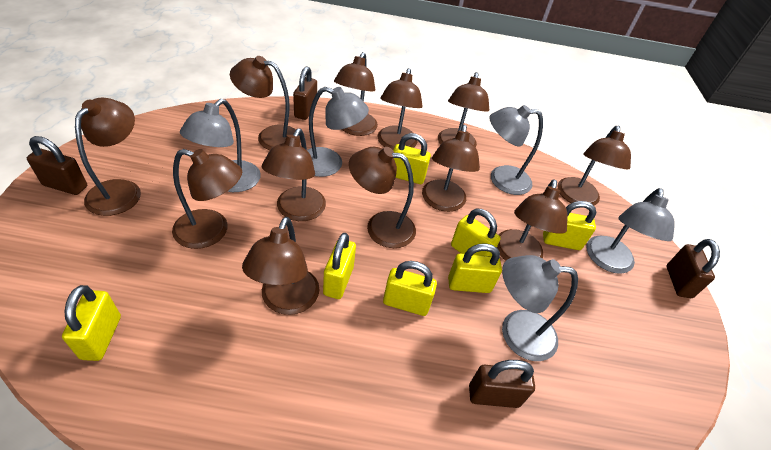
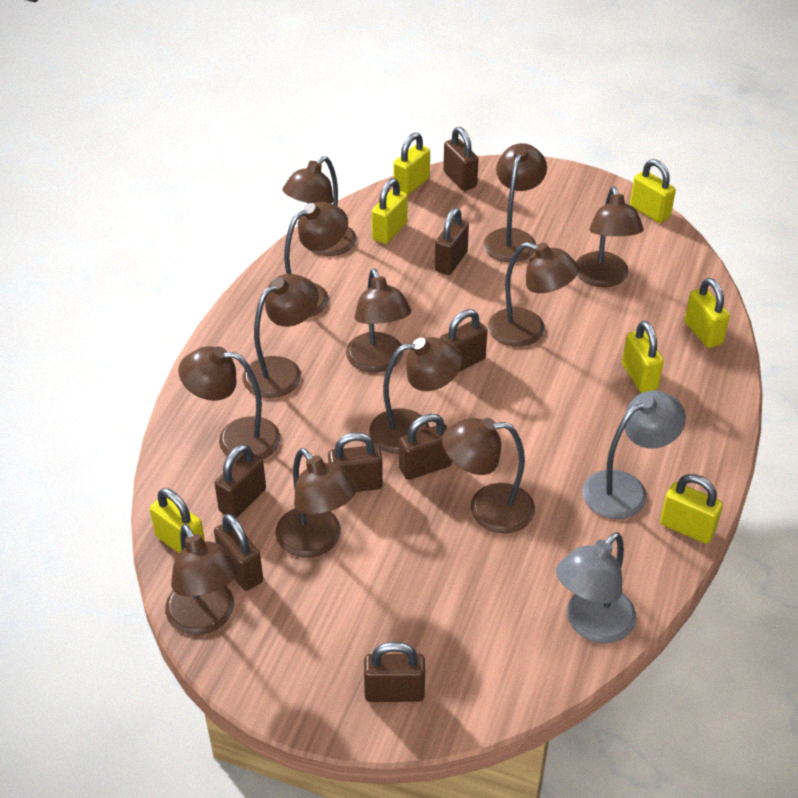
brown padlock: 4 -> 8
grey lamp: 5 -> 2

